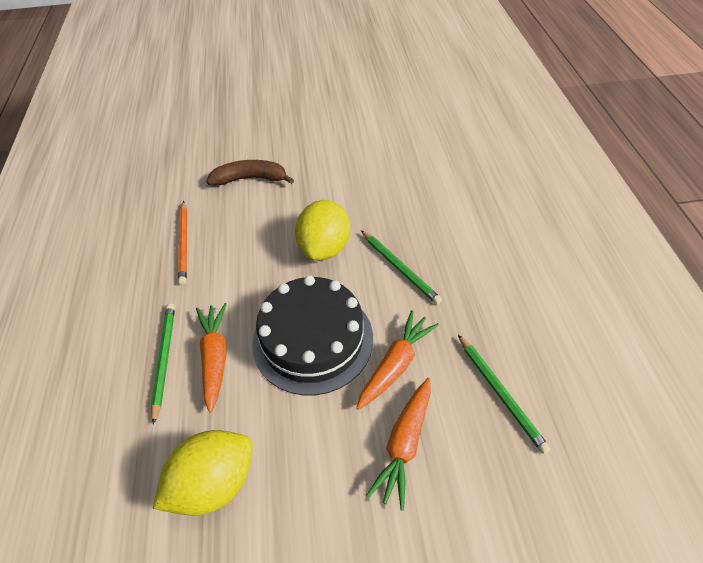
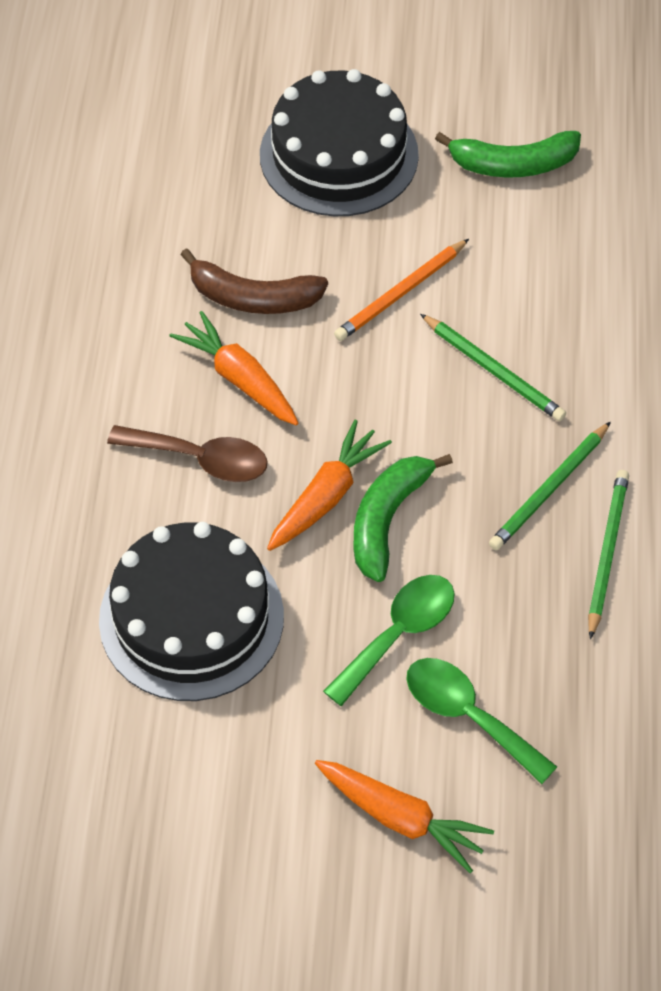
black cake: 1 -> 2
brown spoon: 0 -> 1
green banana: 0 -> 2
green spoon: 0 -> 2
yellow lemon: 2 -> 0

